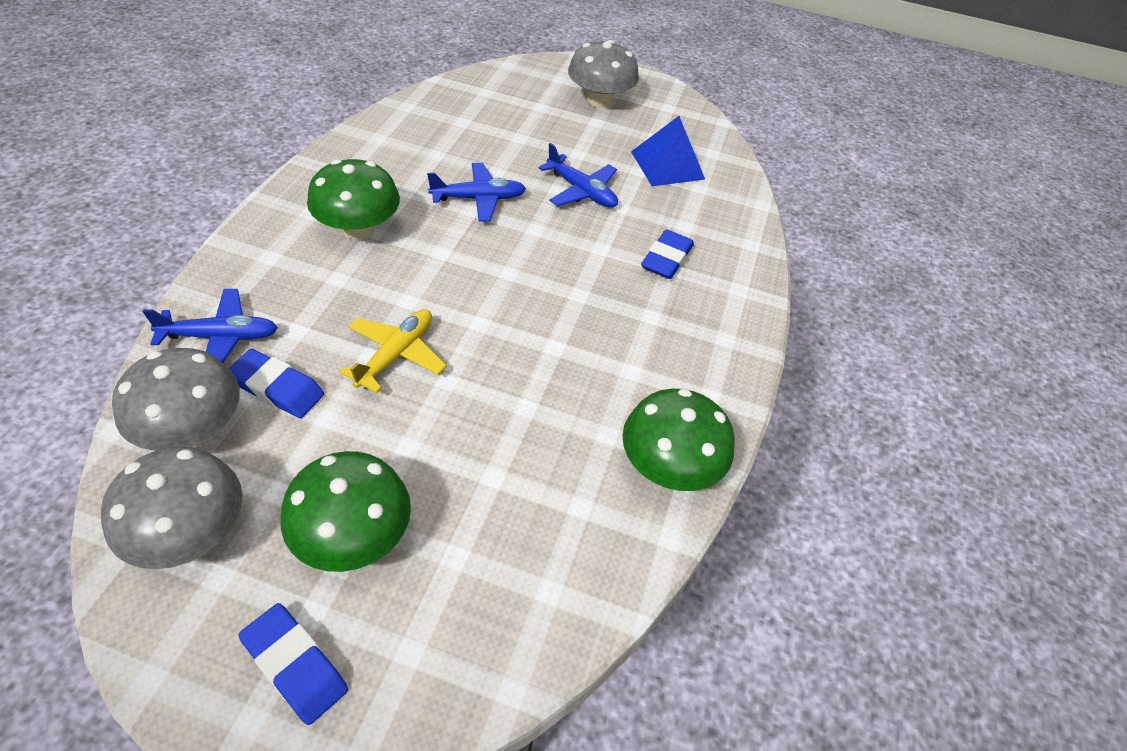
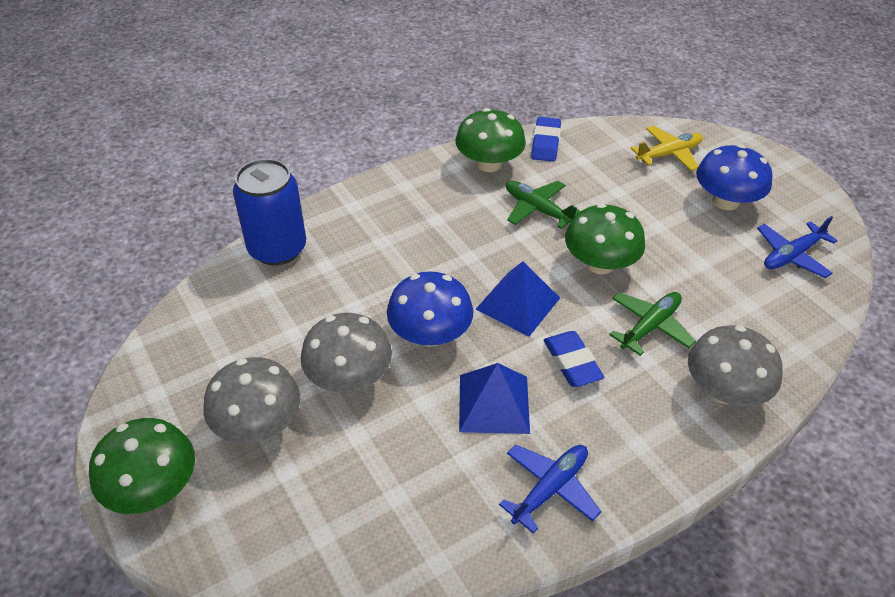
blue can: 0 -> 1
blue eraser: 3 -> 2
blue mushroom: 0 -> 2
blue plane: 3 -> 2
blue pyramid: 1 -> 2
green plane: 0 -> 2

